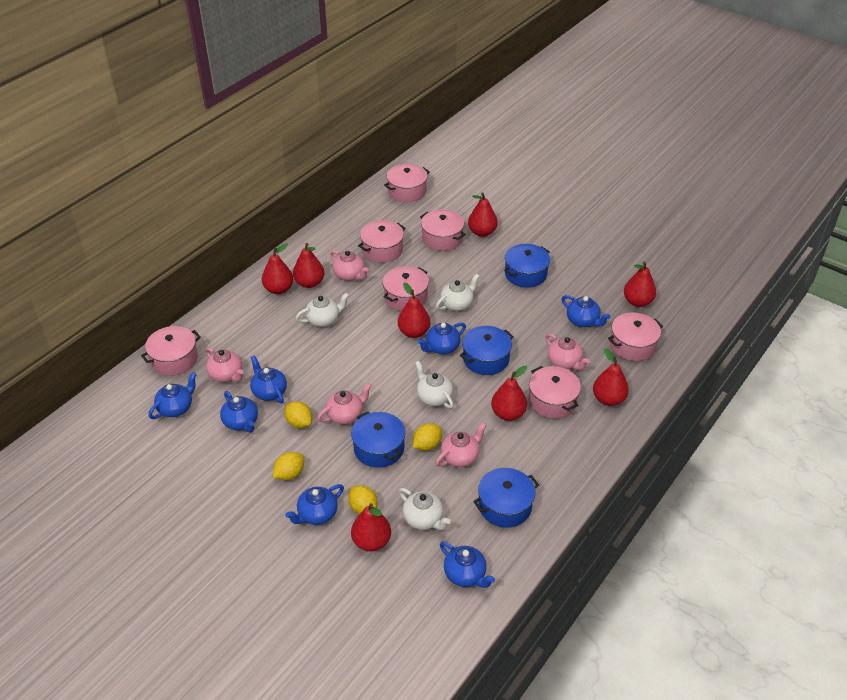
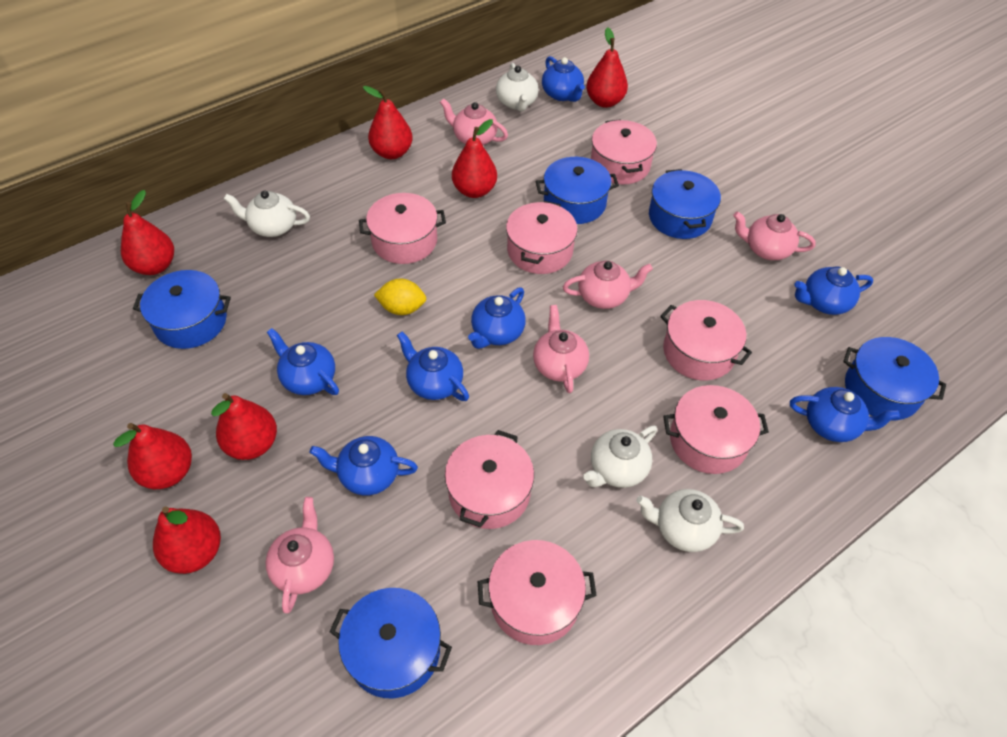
blue pot: 4 -> 5
red pear: 8 -> 7
yellow lemon: 4 -> 1

